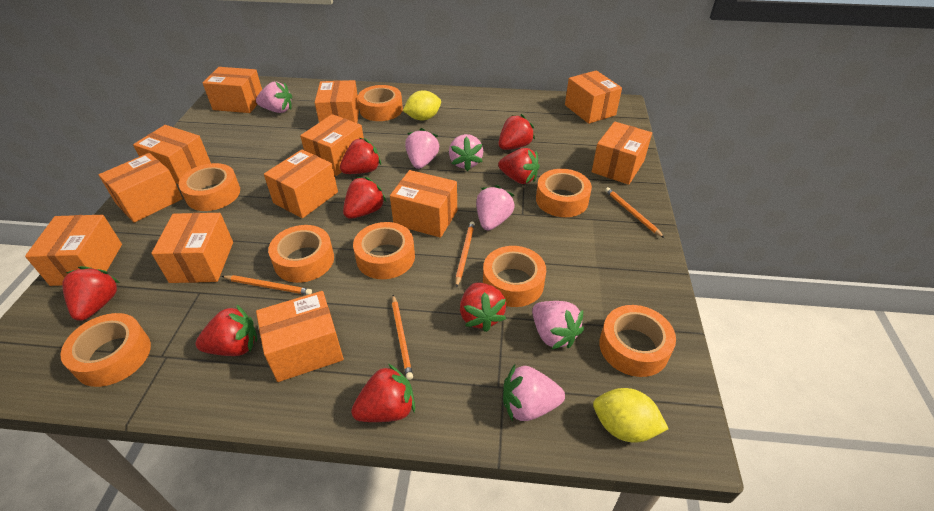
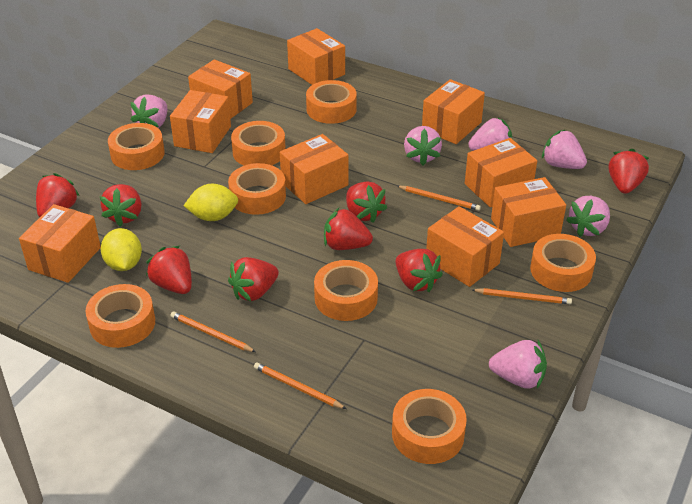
orange box: 12 -> 9

